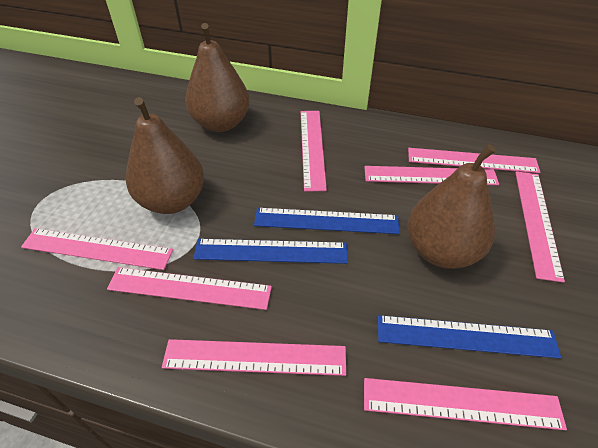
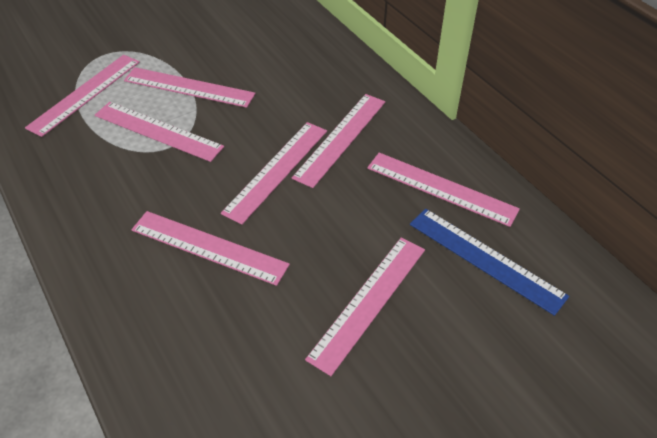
blue ruler: 3 -> 1
brown pear: 3 -> 0

